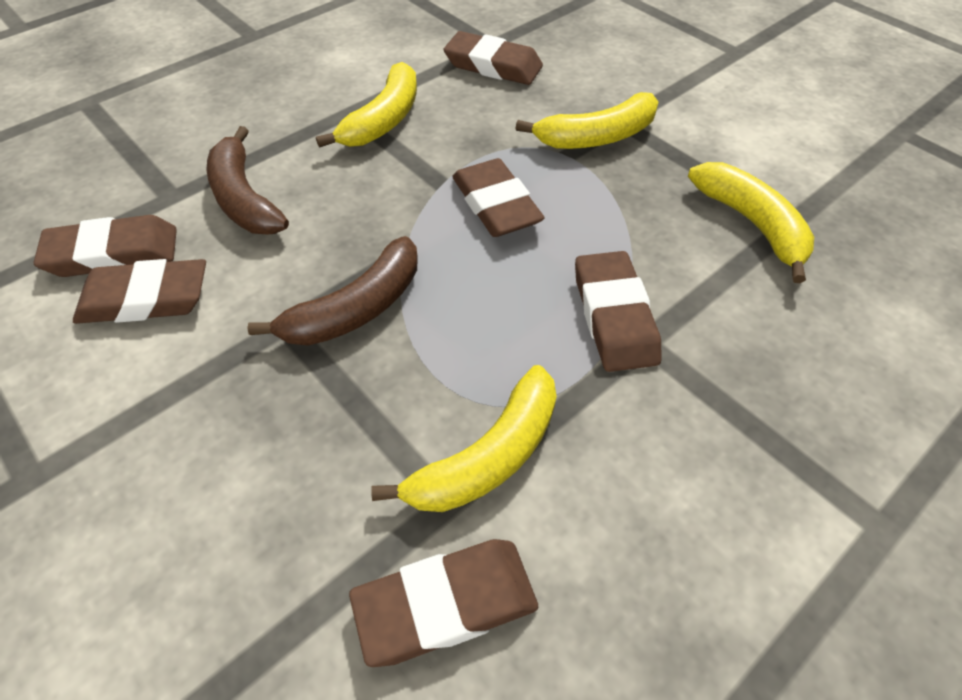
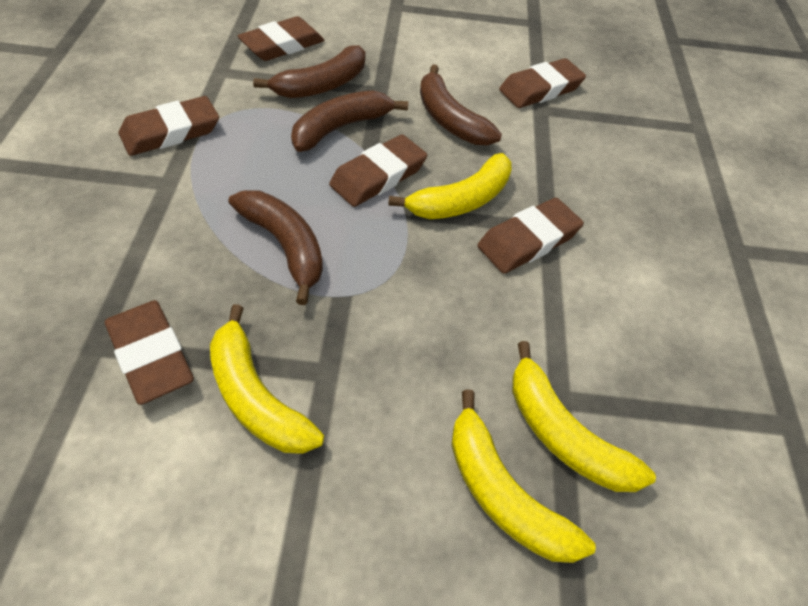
brown banana: 2 -> 4

